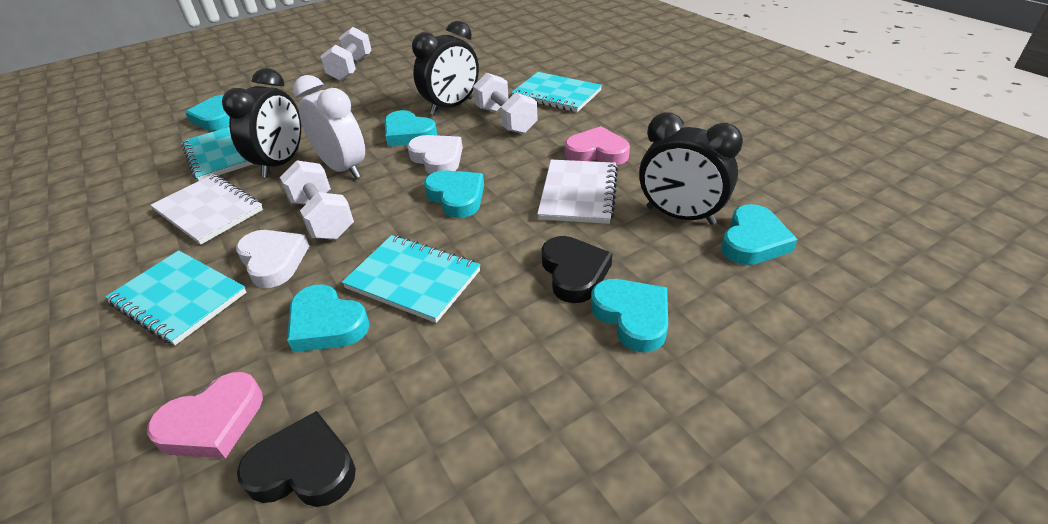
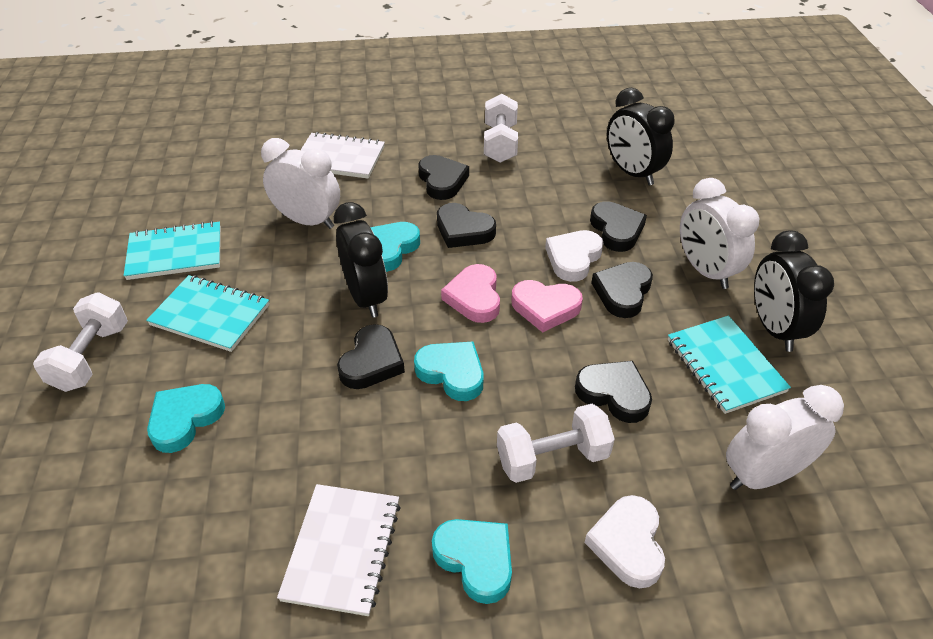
black heart: 2 -> 6
turquoise heart: 6 -> 4
turquoise notebook: 4 -> 3
white clock: 1 -> 3

